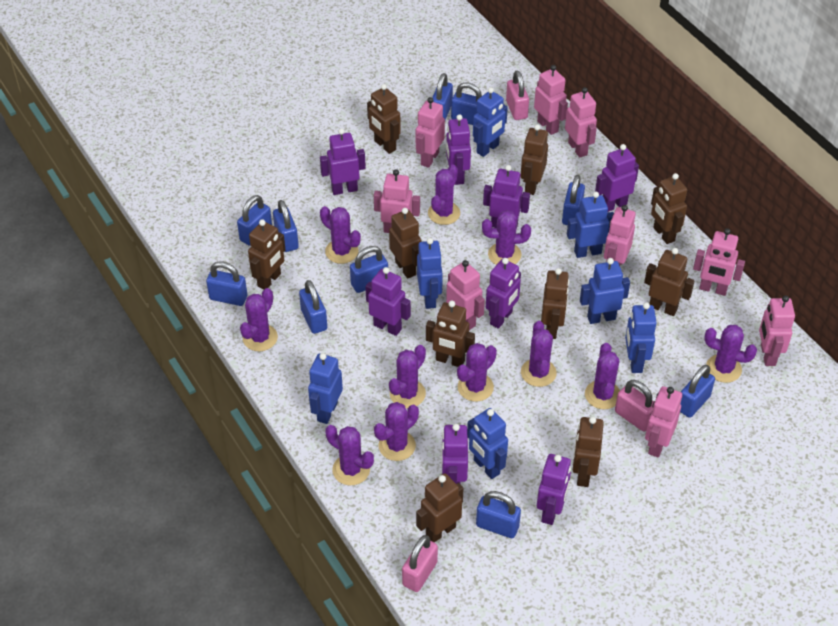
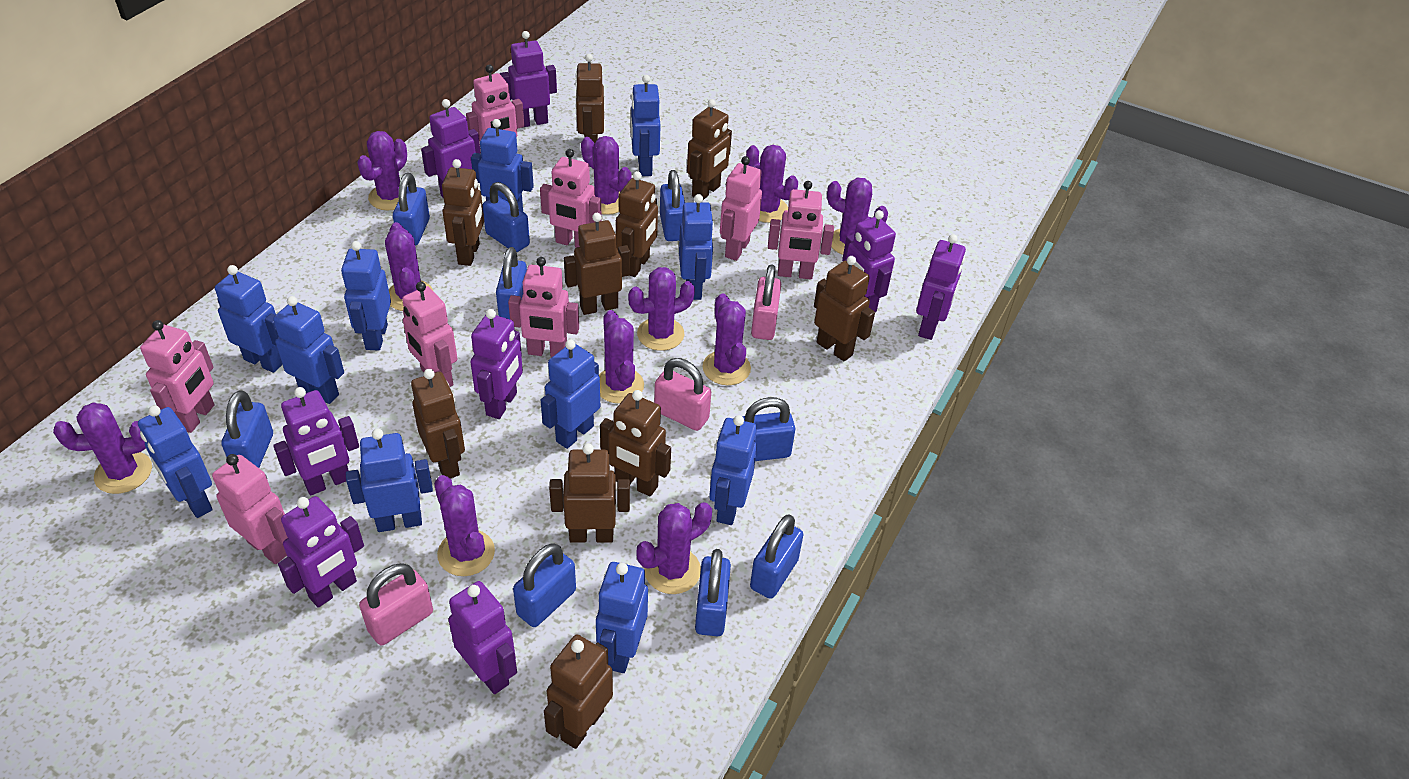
blue padlock: 10 -> 9
blue robot: 7 -> 11
pink robot: 9 -> 8

